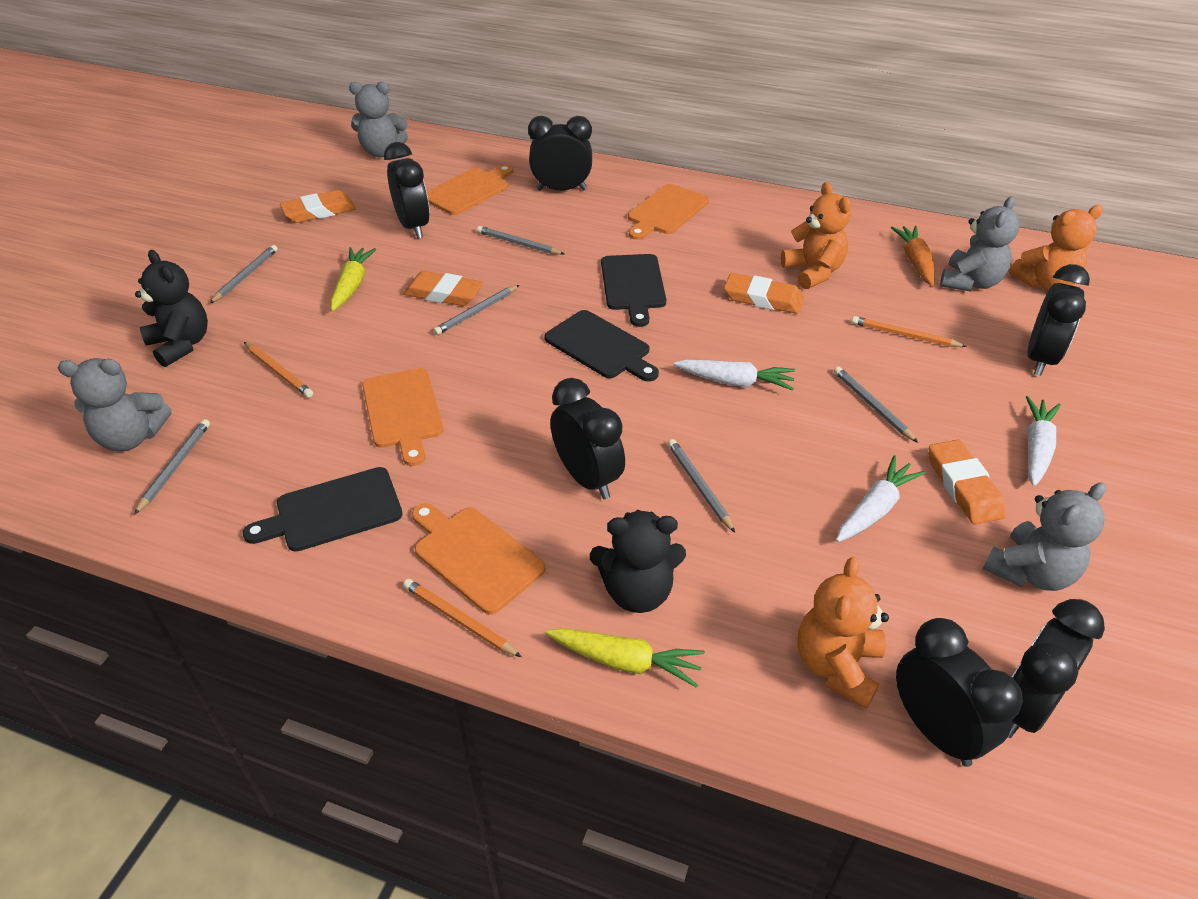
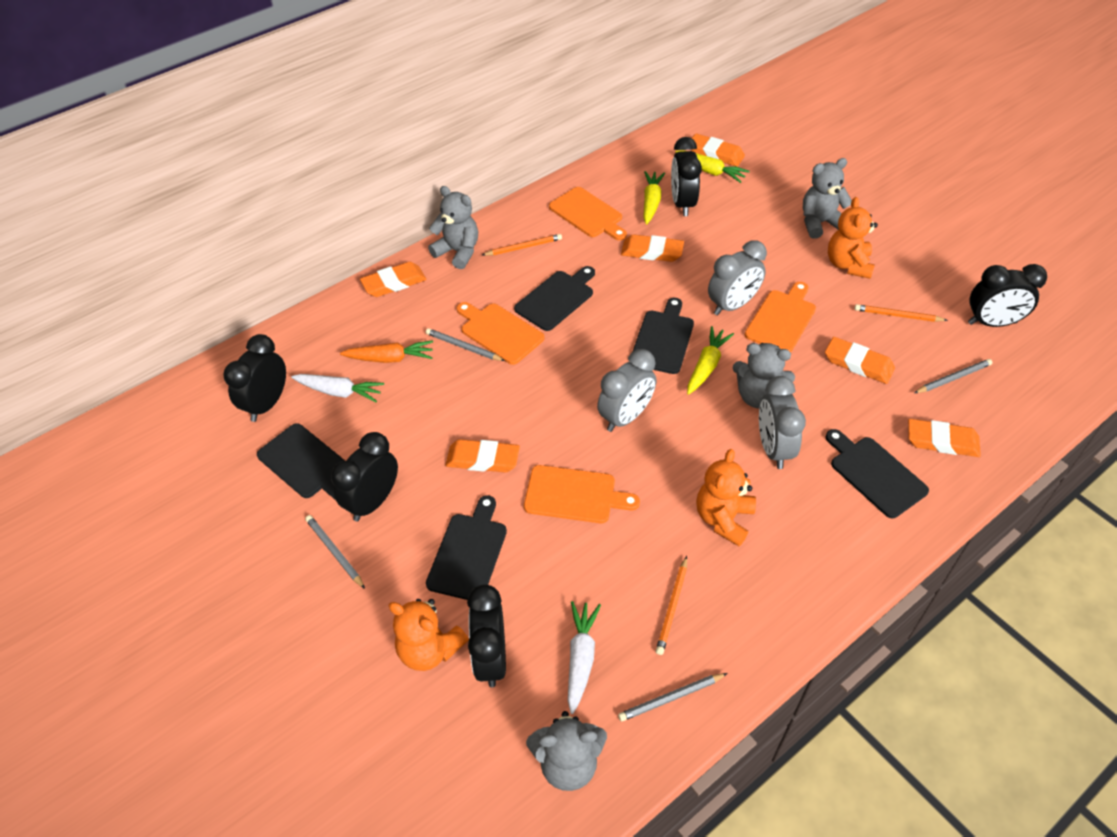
black clock: 6 -> 5
black cutting board: 3 -> 5
black teddy bear: 2 -> 0
grey clock: 0 -> 3
grey pencil: 6 -> 4
orange eraser: 4 -> 6
white carrot: 3 -> 2
yellow carrot: 2 -> 3

